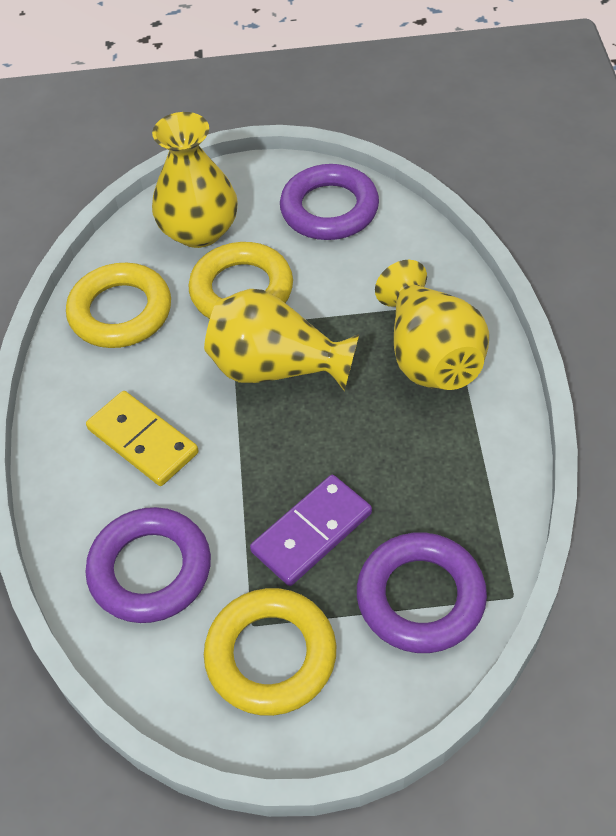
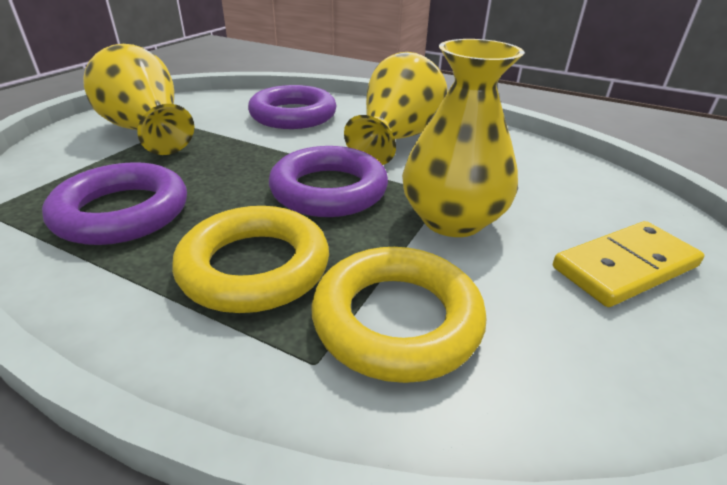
purple domino: 1 -> 0
yellow ring: 3 -> 2

